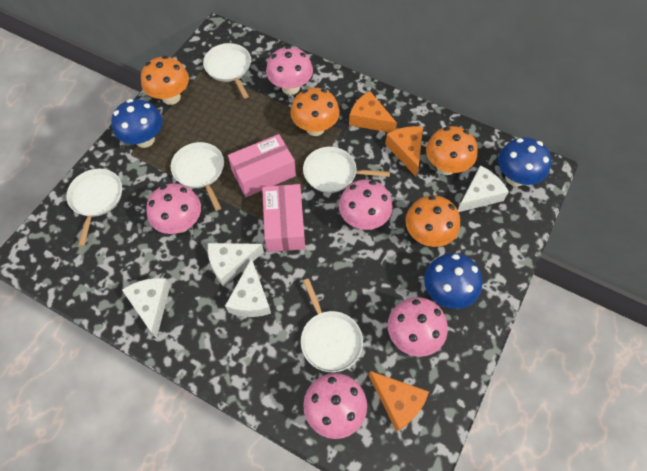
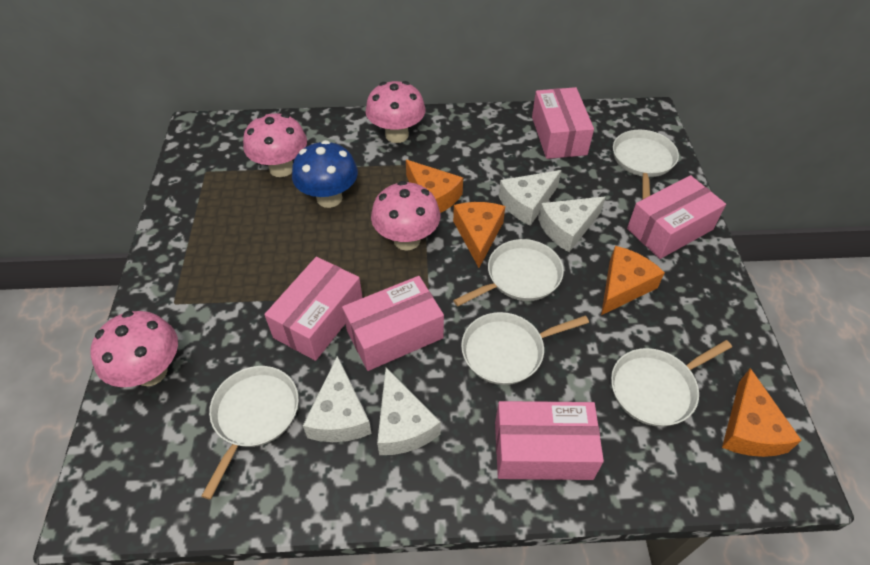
blue mushroom: 3 -> 1
orange cheese: 3 -> 4
orange mushroom: 4 -> 0
pink box: 2 -> 5
pink mushroom: 5 -> 4

